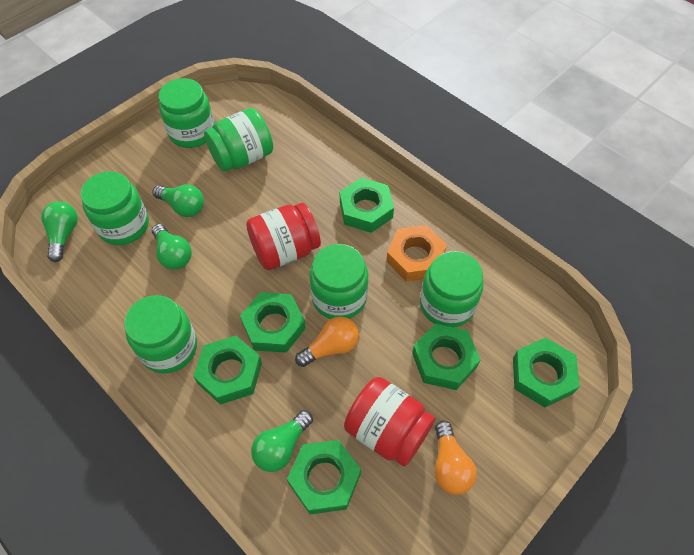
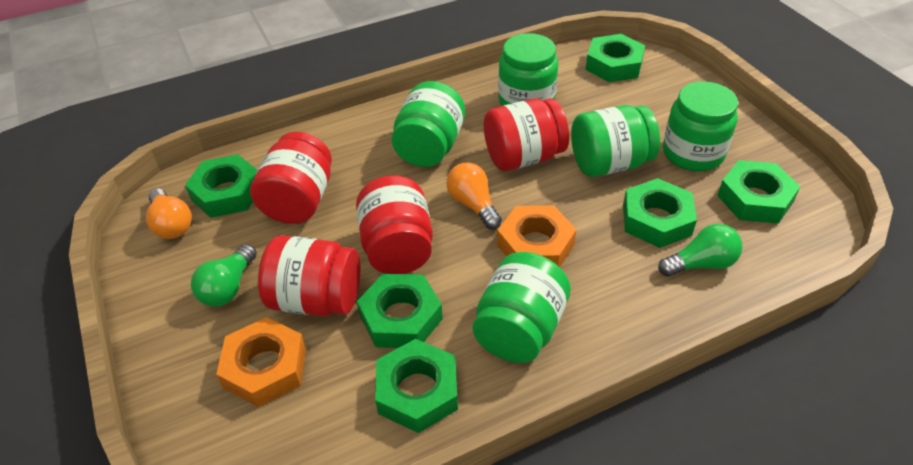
green jar: 6 -> 5
green light bulb: 4 -> 2
orange nut: 1 -> 2
red jar: 2 -> 4

